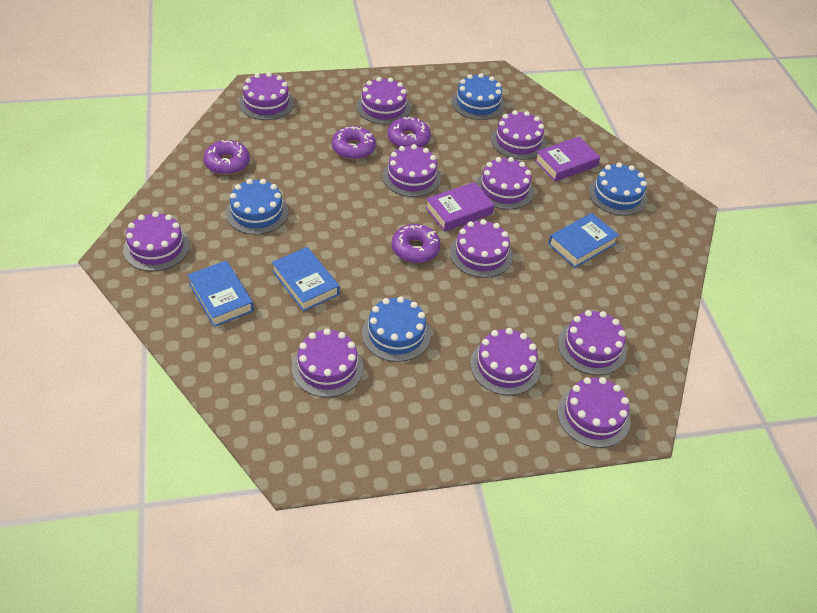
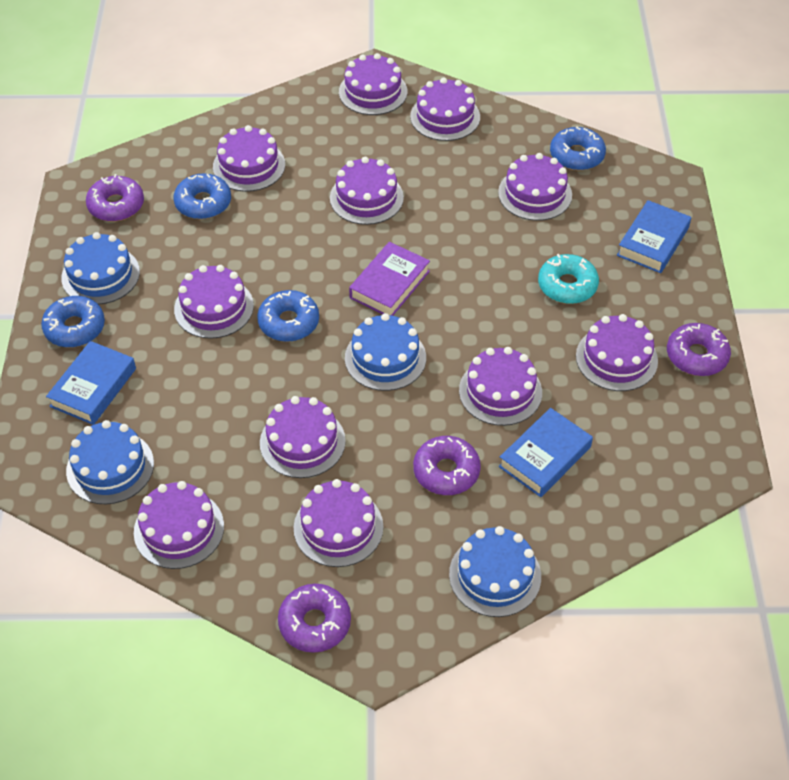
blue donut: 0 -> 4
purple book: 2 -> 1
turquoise donut: 0 -> 1

